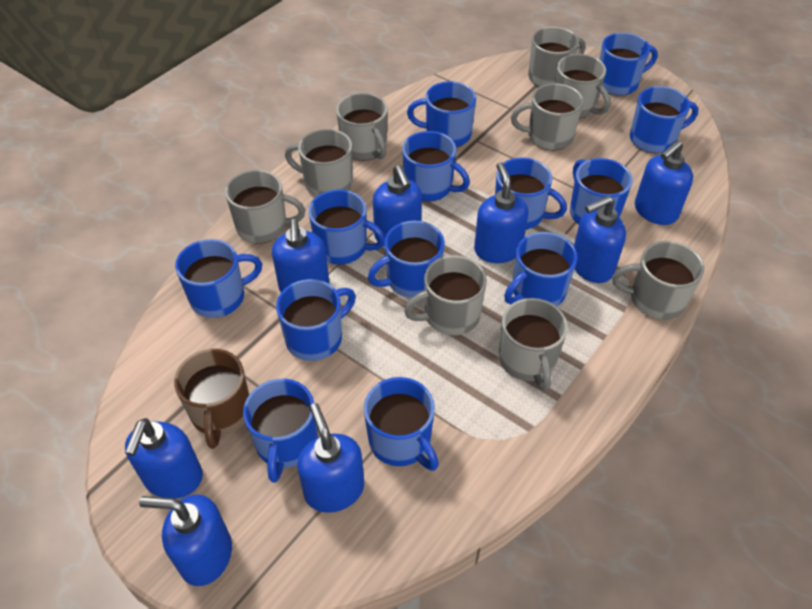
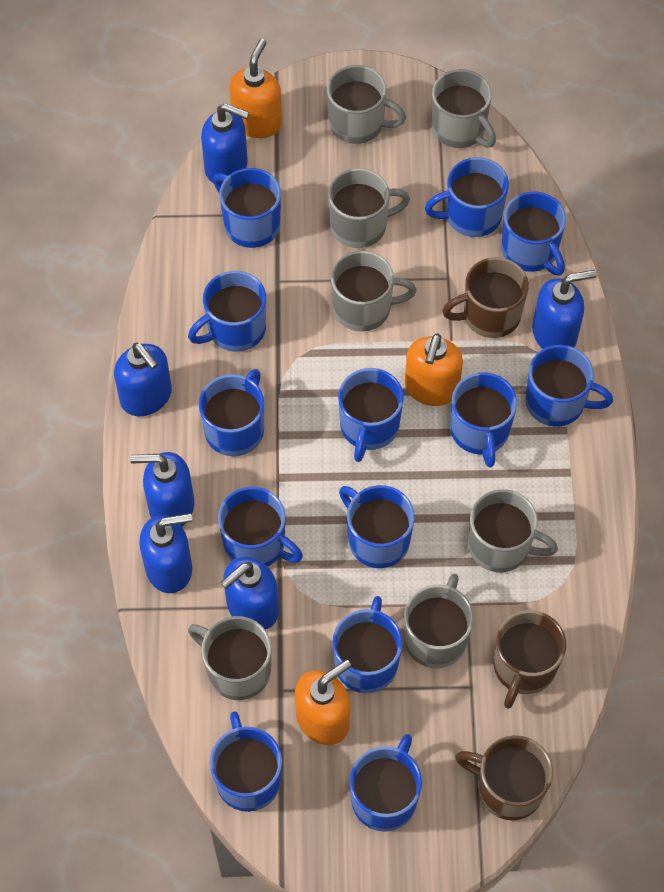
blue soap dispenser: 8 -> 6
brown mug: 1 -> 3
grey mug: 9 -> 7
orange soap dispenser: 0 -> 3

